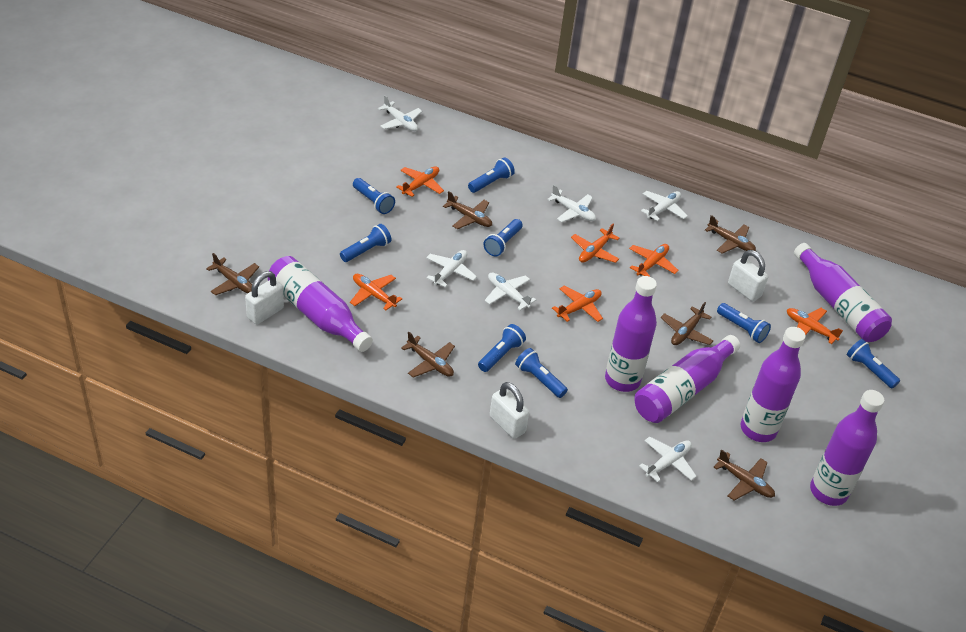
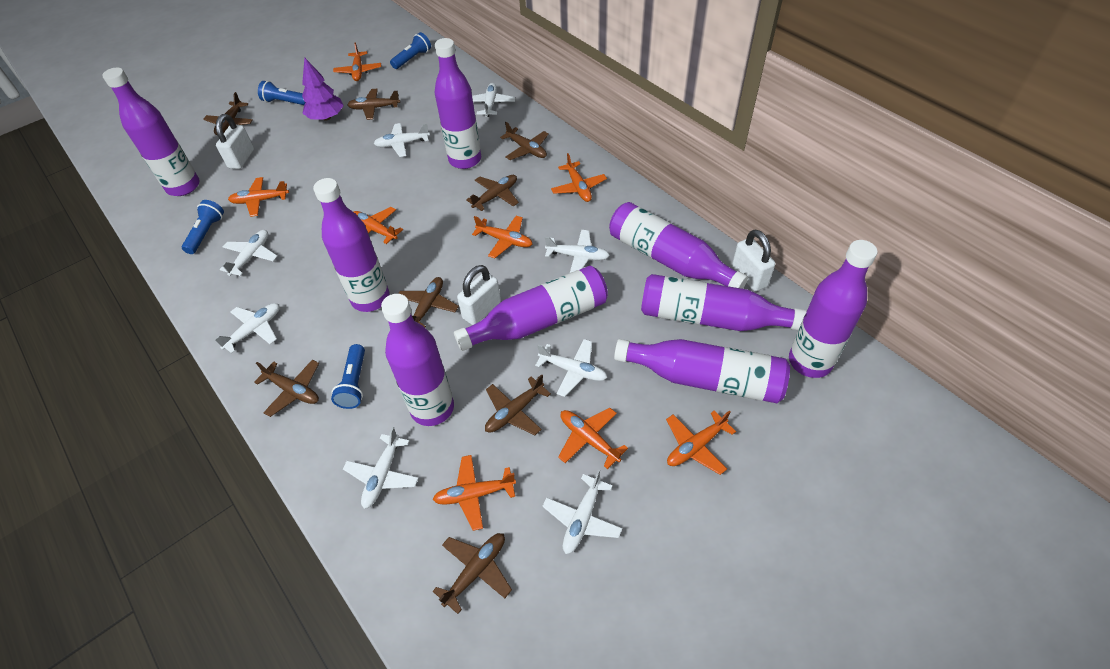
blue flashlight: 8 -> 4
brown plane: 6 -> 8
orange plane: 6 -> 8
purple bottle: 6 -> 9
purple tree: 0 -> 1
white plane: 6 -> 8

